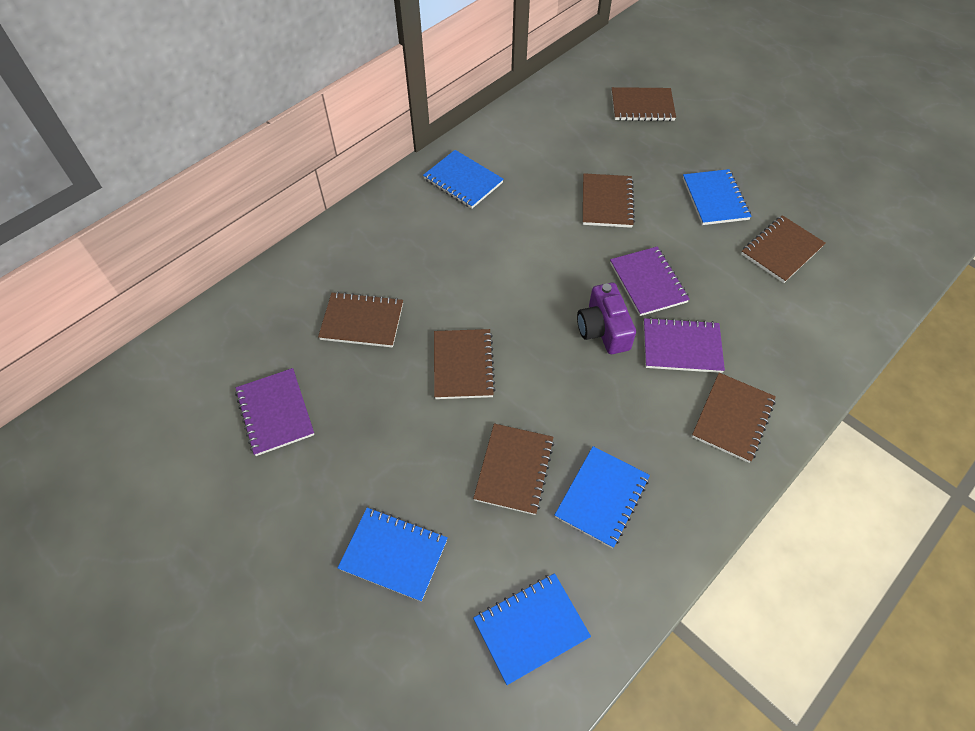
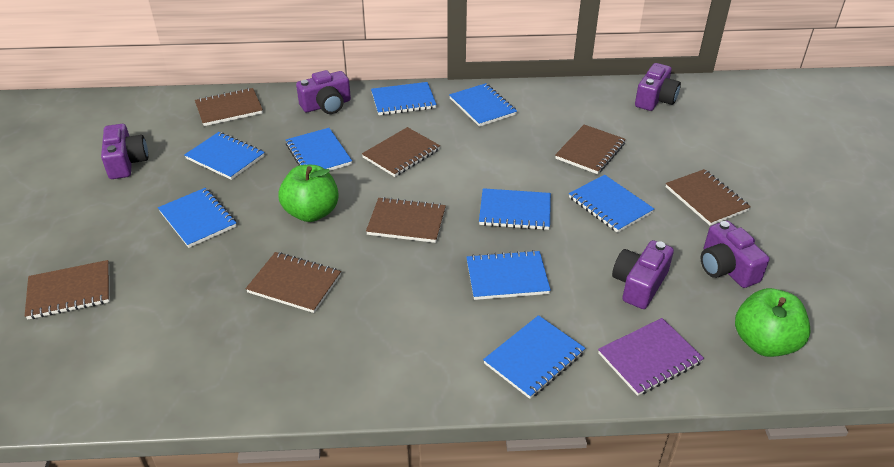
blue notebook: 5 -> 9
green apple: 0 -> 2
purple camera: 1 -> 5
purple notebook: 3 -> 1

